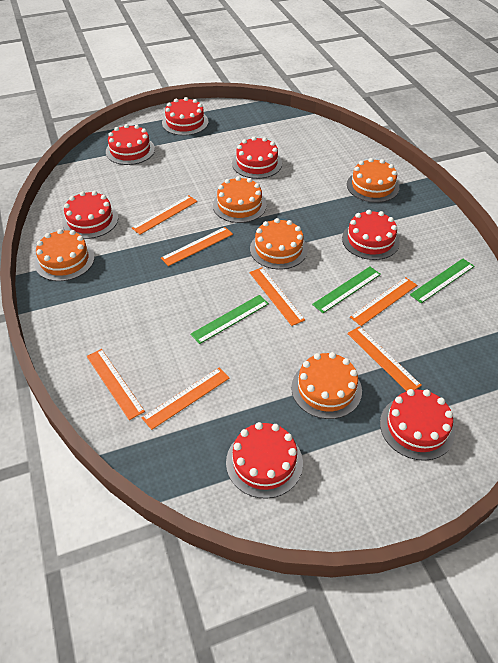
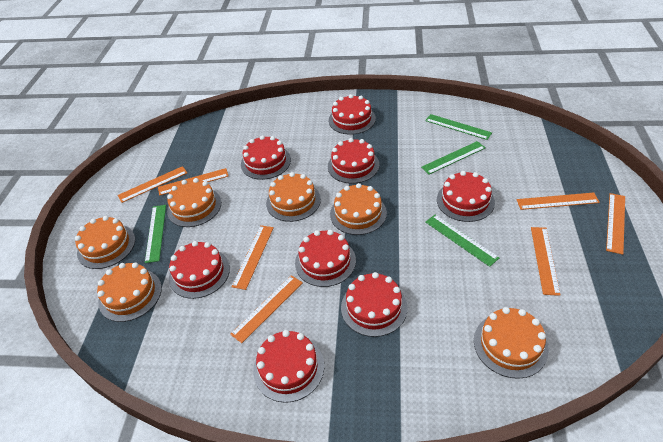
green ruler: 3 -> 4
orange cake: 5 -> 6
red cake: 7 -> 8

